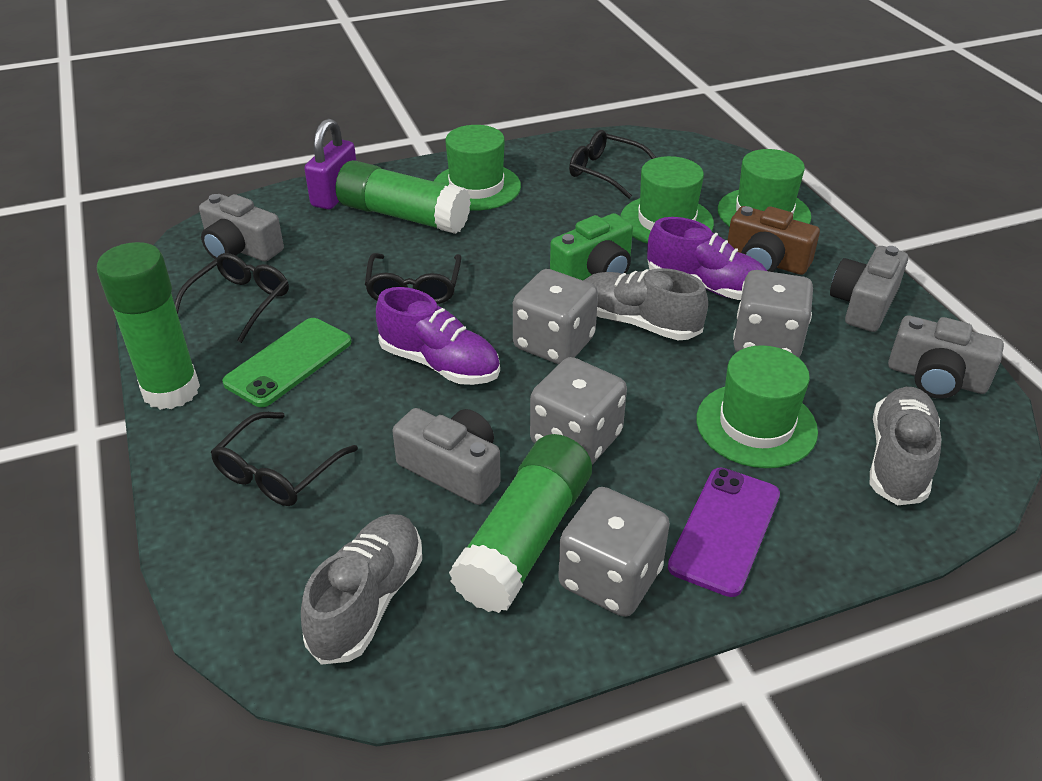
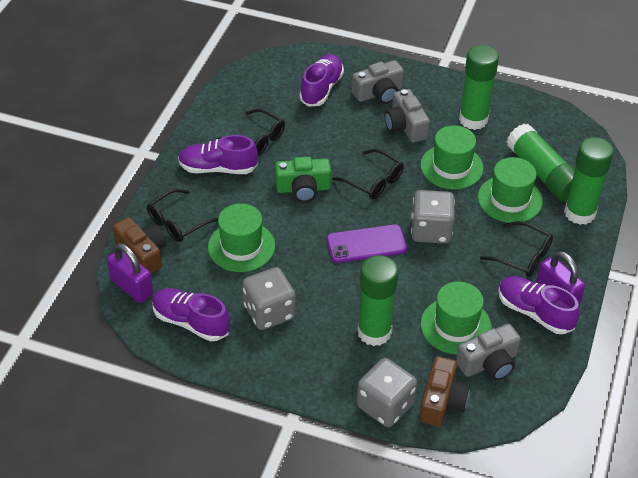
brown camera: 1 -> 2
green glue stick: 3 -> 4
green phone: 1 -> 0
grey camera: 4 -> 3
grey dice: 4 -> 3
grey shoe: 3 -> 0
purple padlock: 1 -> 2
purple shoe: 2 -> 4

